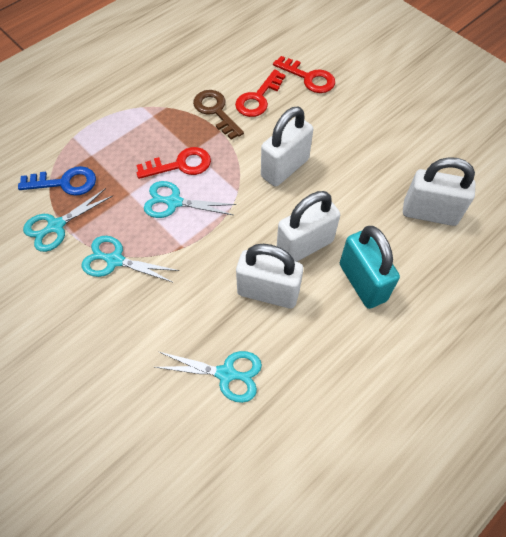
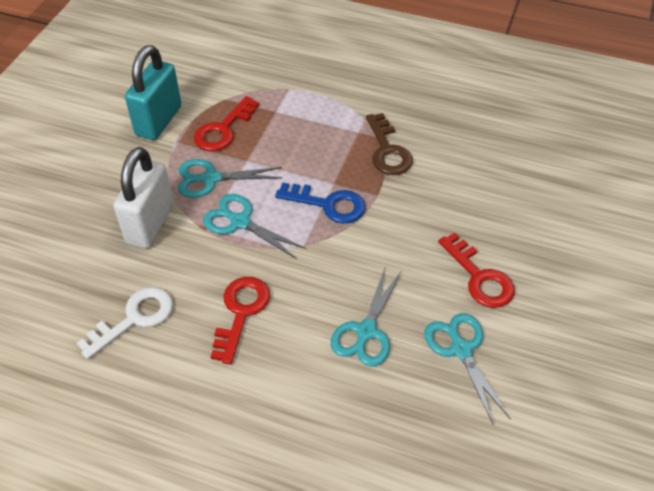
white key: 0 -> 1
white padlock: 4 -> 1

